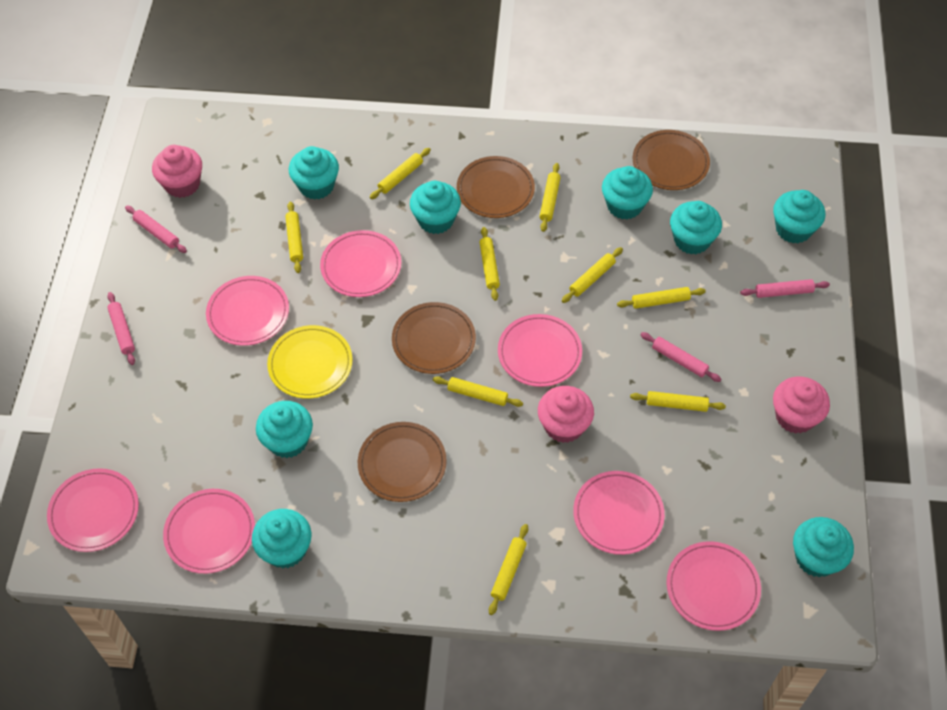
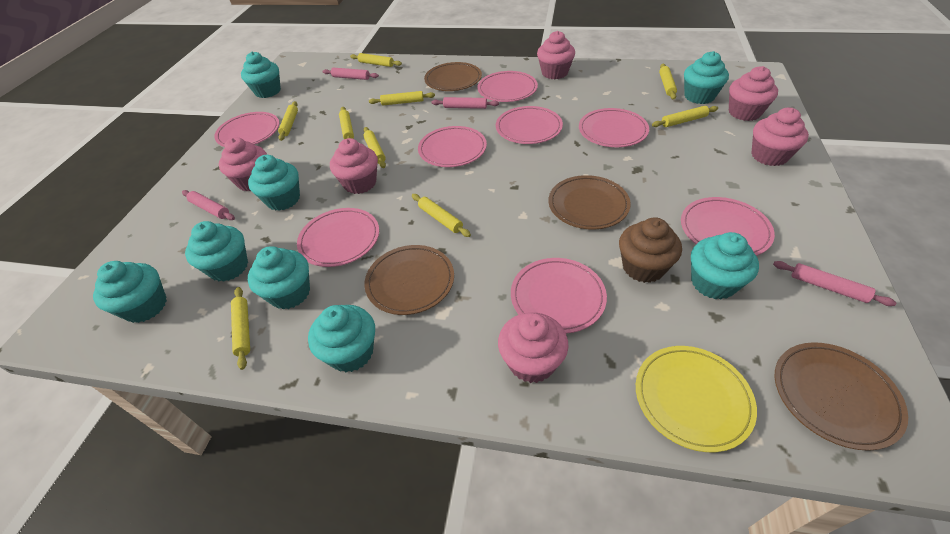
brown cupcake: 0 -> 1
pink cupcake: 3 -> 6
pink plate: 7 -> 8

